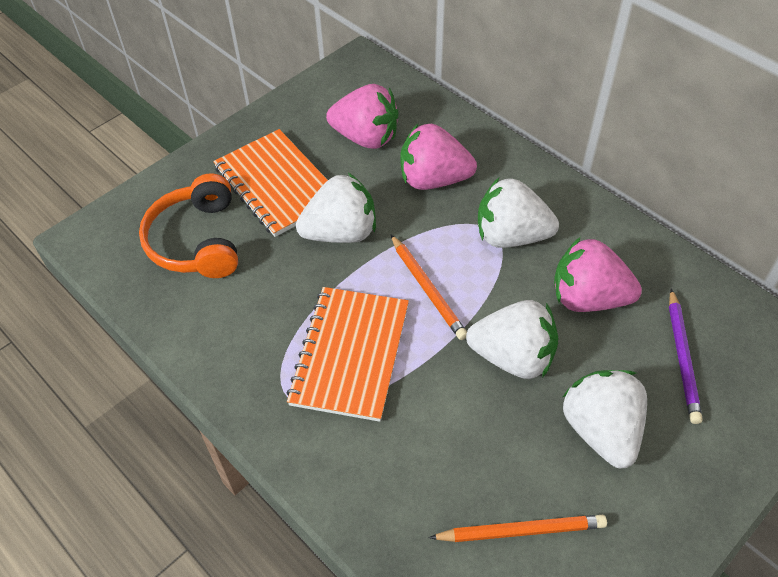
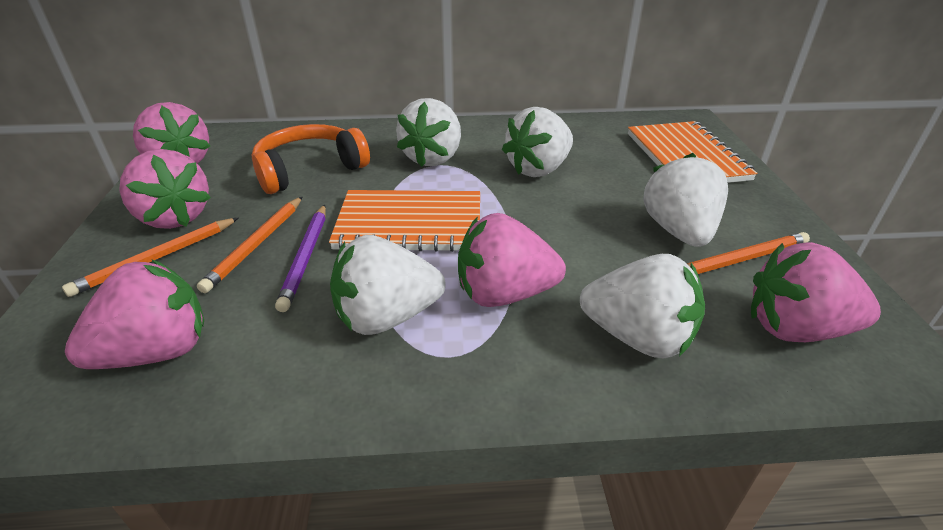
orange pencil: 2 -> 3
pink strawberry: 3 -> 5
white strawberry: 4 -> 5

